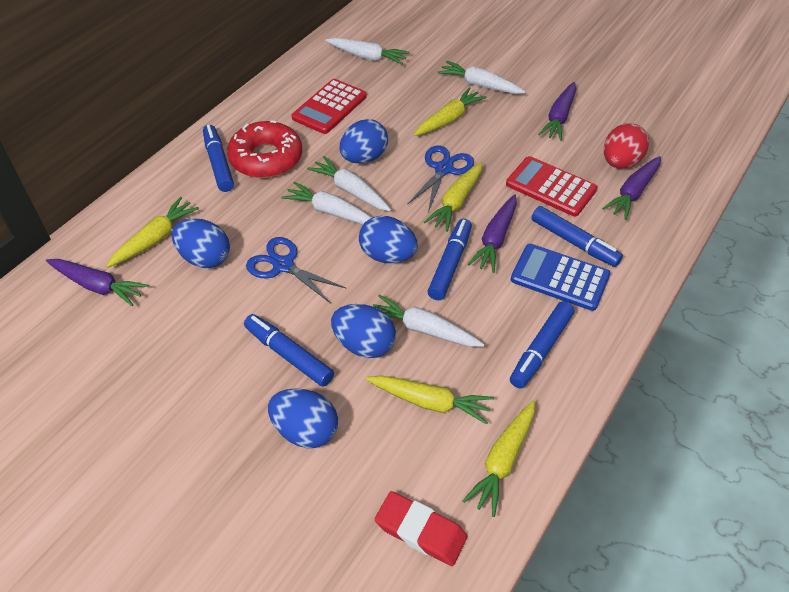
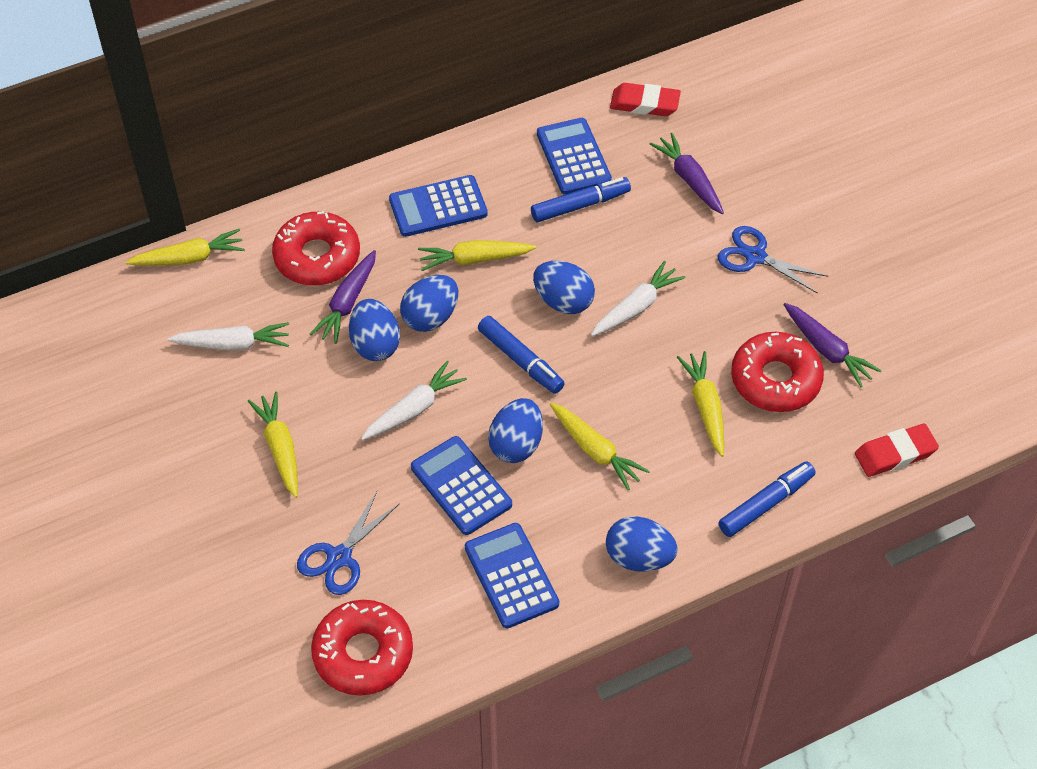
blue calculator: 1 -> 4
blue marker: 5 -> 3
purple carrot: 4 -> 3
red calculator: 2 -> 0
red donut: 1 -> 3
red egg: 1 -> 0
red eraser: 1 -> 2
white carrot: 5 -> 3

